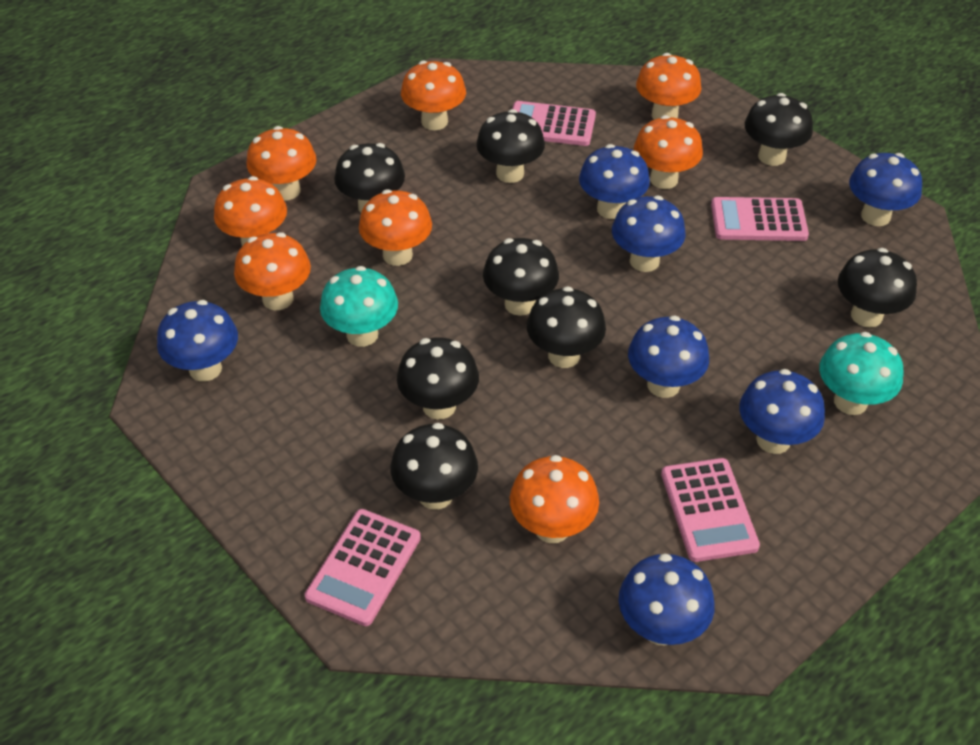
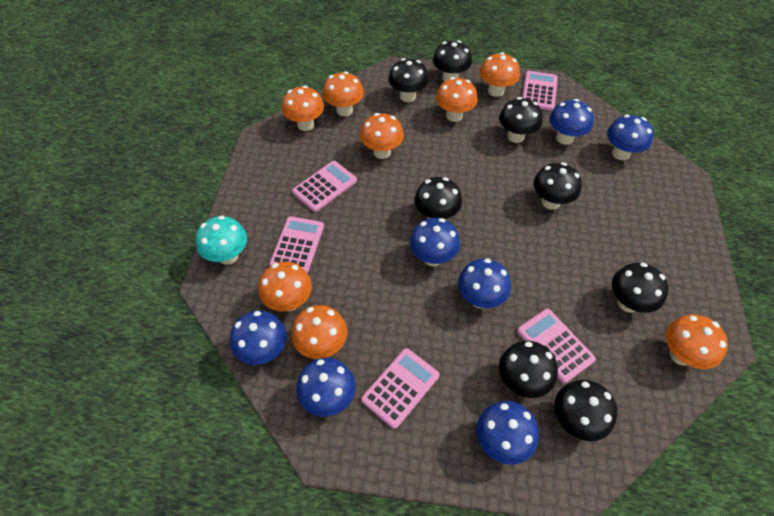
pink calculator: 4 -> 5
turquoise mushroom: 2 -> 1

